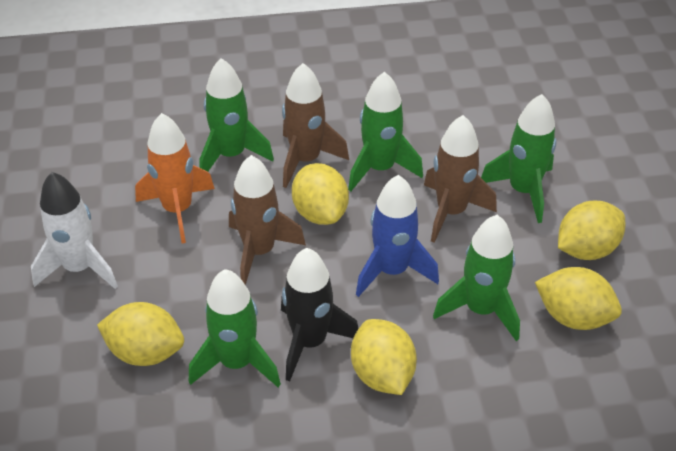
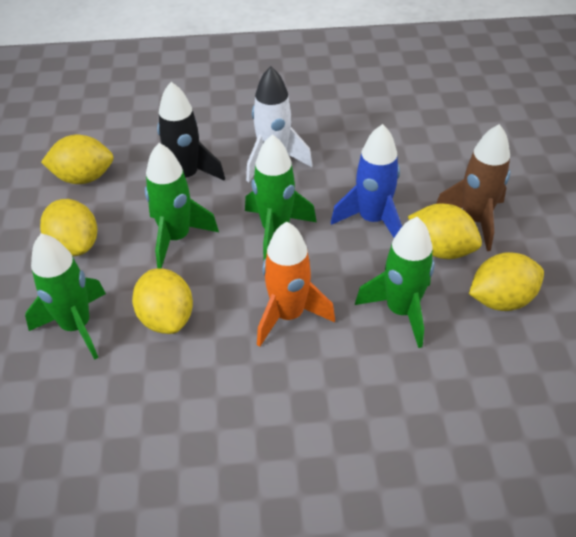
brown rocket: 3 -> 1
green rocket: 5 -> 4

